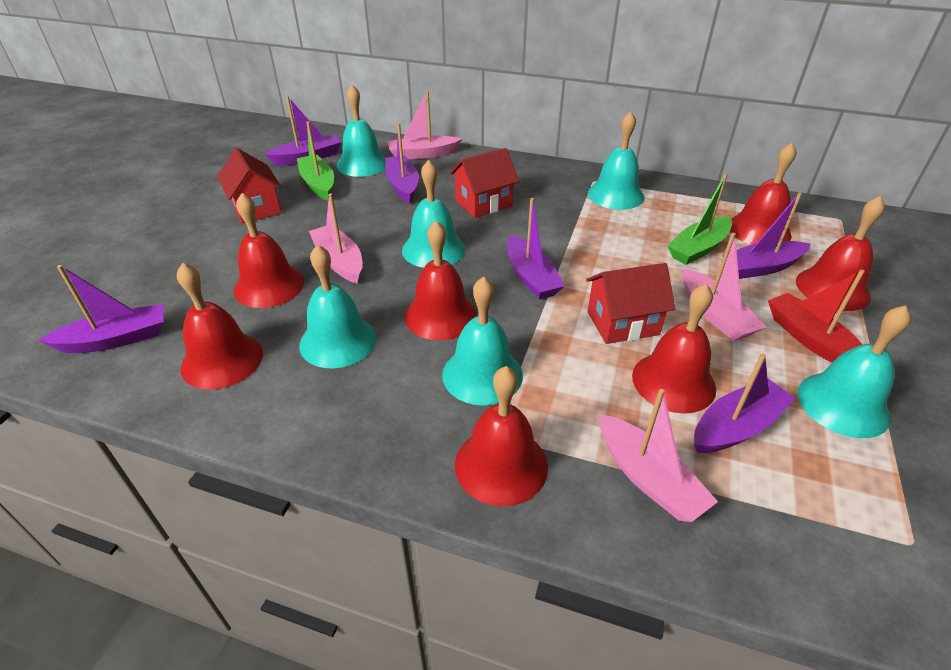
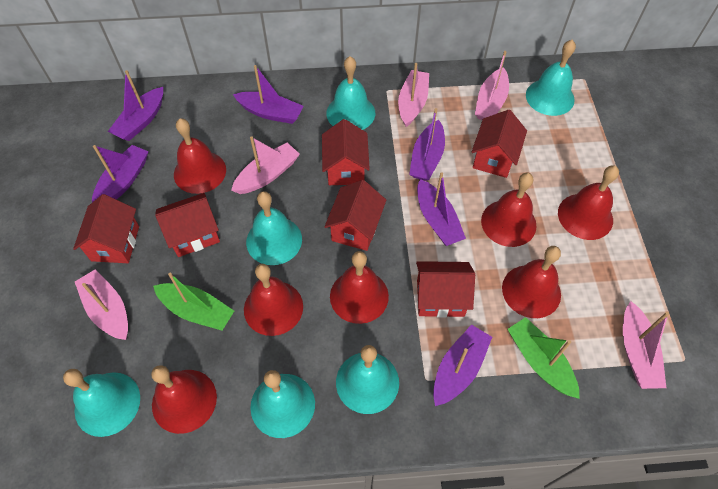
pink boat: 4 -> 5
red boat: 1 -> 0
red house: 3 -> 6

